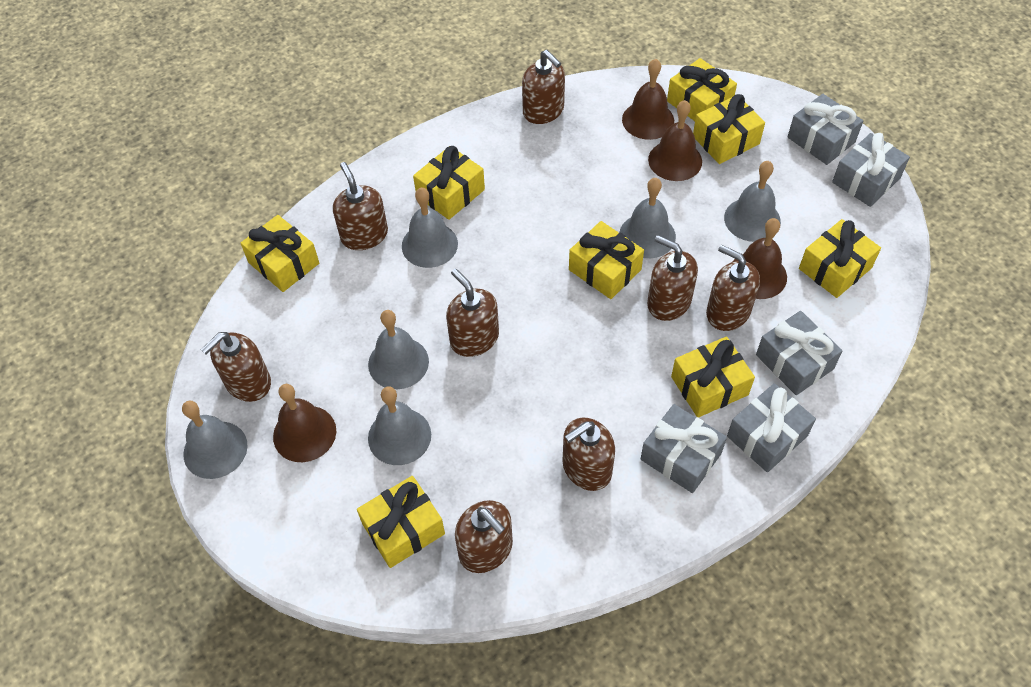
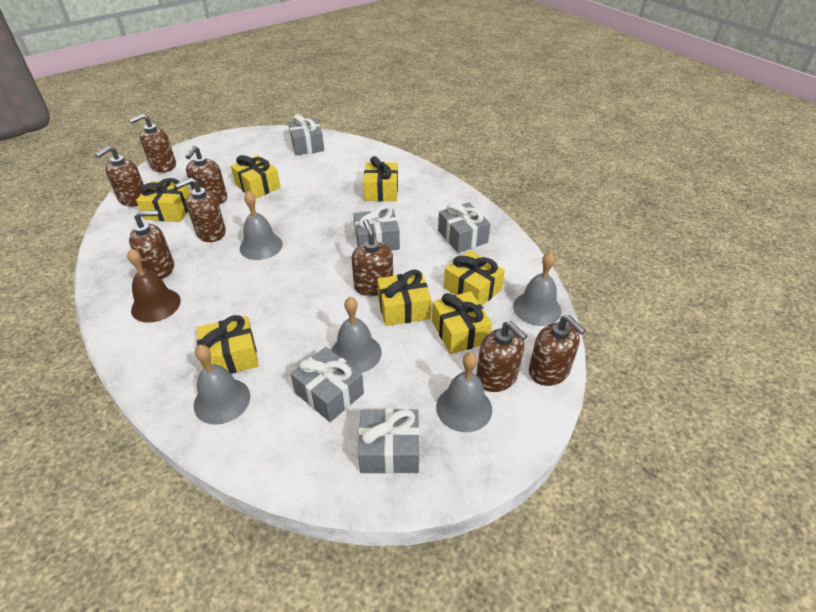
brown bell: 4 -> 1
grey bell: 6 -> 5
yellow gift: 8 -> 7

